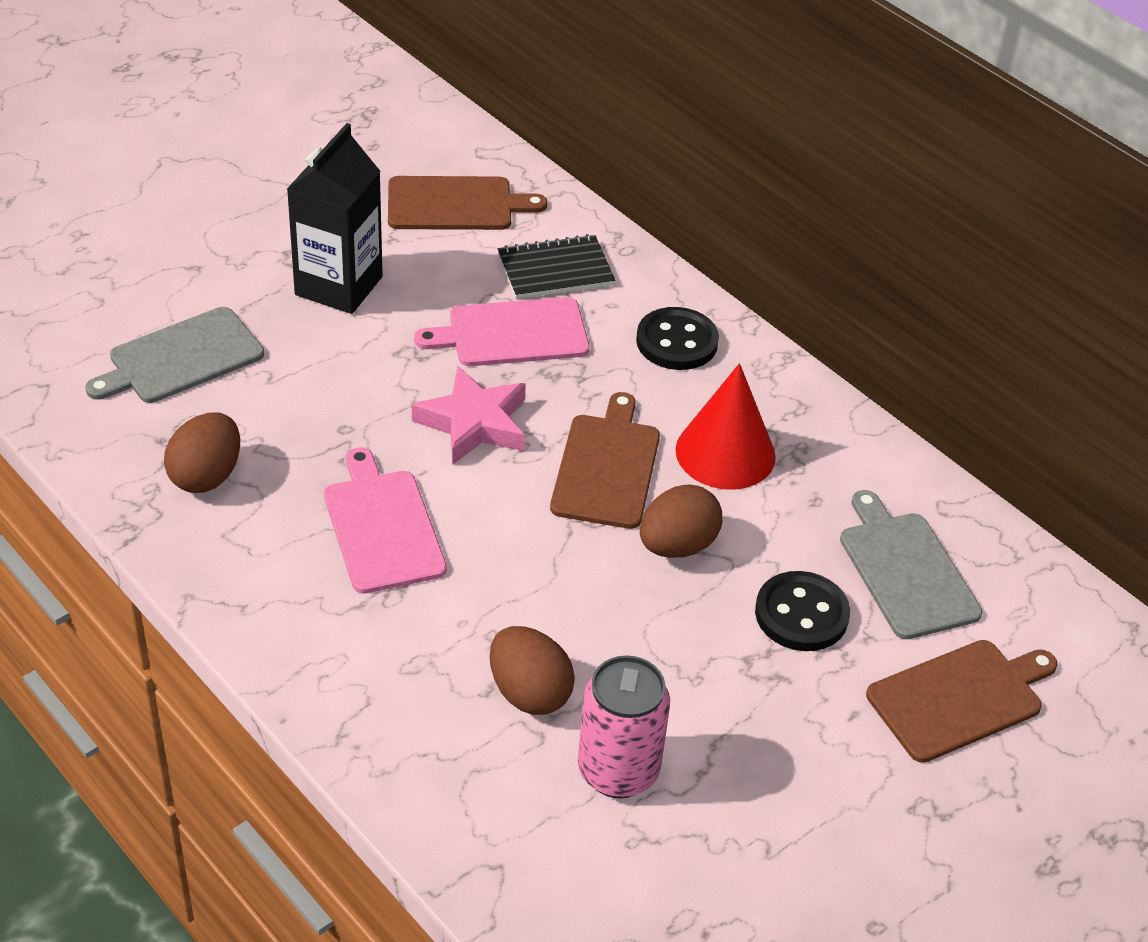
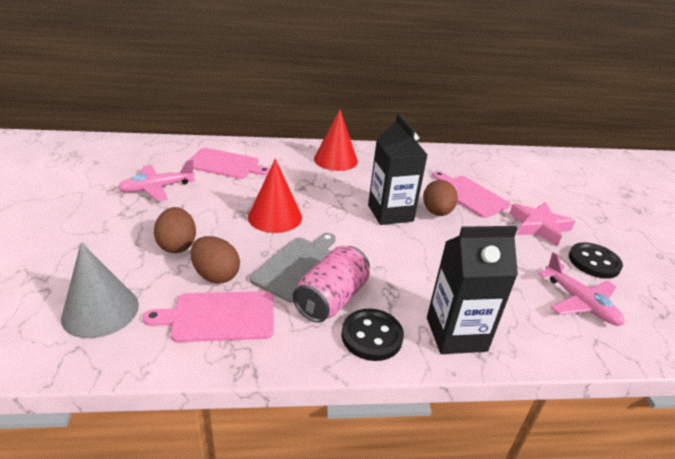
black carton: 1 -> 2
black notebook: 1 -> 0
brown cutting board: 3 -> 0
grey cone: 0 -> 1
grey cutting board: 2 -> 1
pink cutting board: 2 -> 3
pink plane: 0 -> 2
red cone: 1 -> 2

